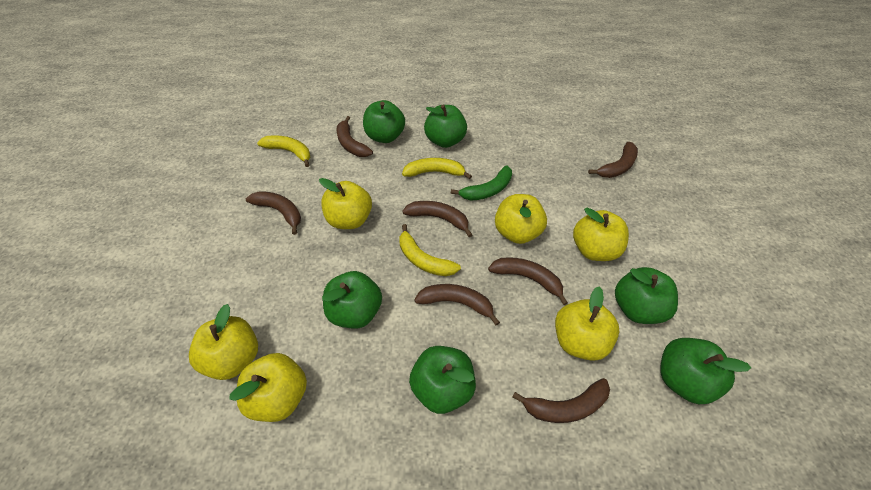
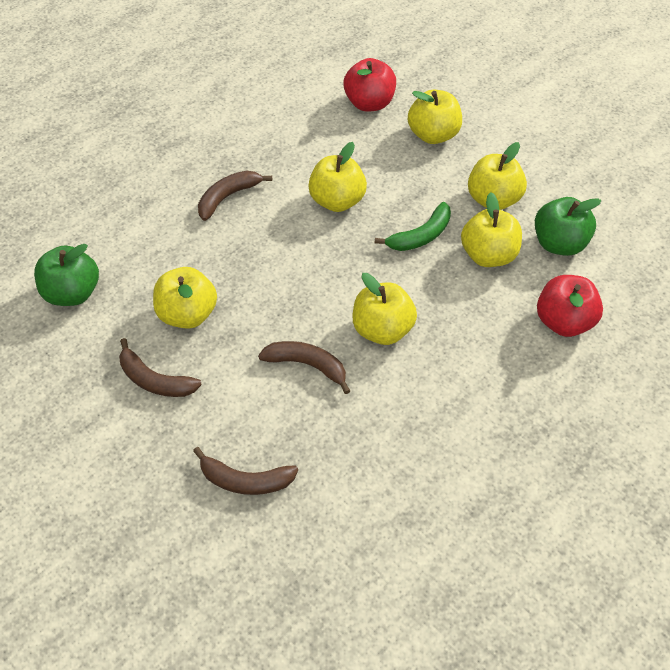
brown banana: 7 -> 4
green apple: 6 -> 2
red apple: 0 -> 2
yellow banana: 3 -> 0

